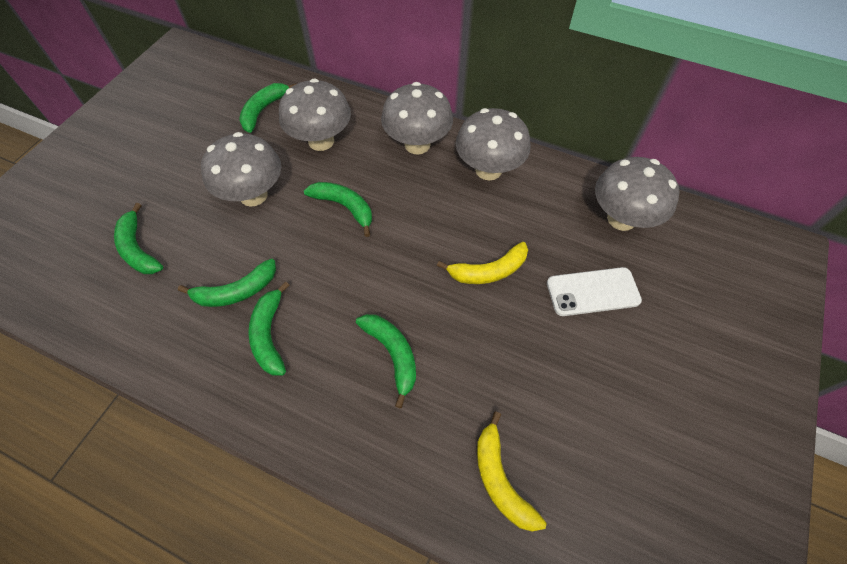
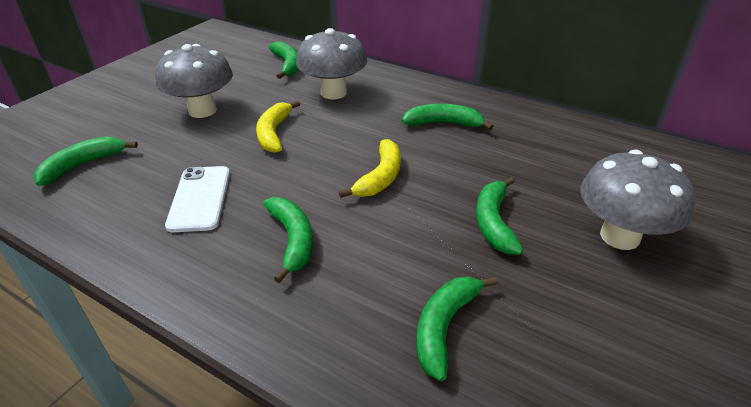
grey mushroom: 5 -> 3

